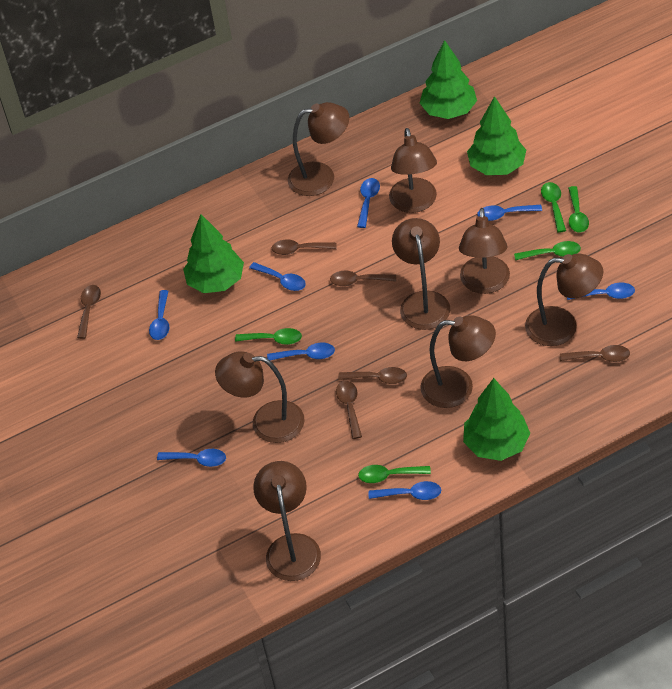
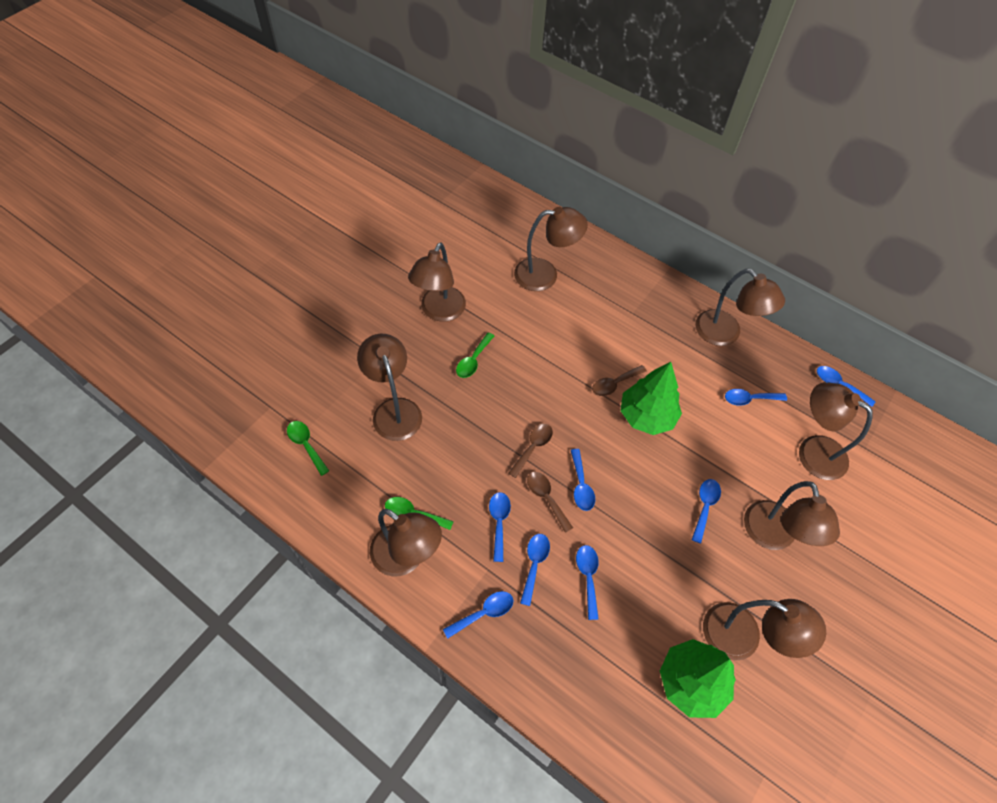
brown spoon: 6 -> 3
green spoon: 5 -> 3
green tree: 4 -> 2

